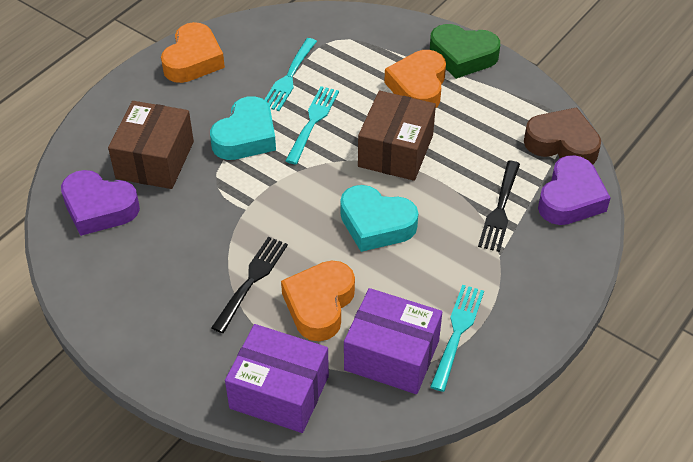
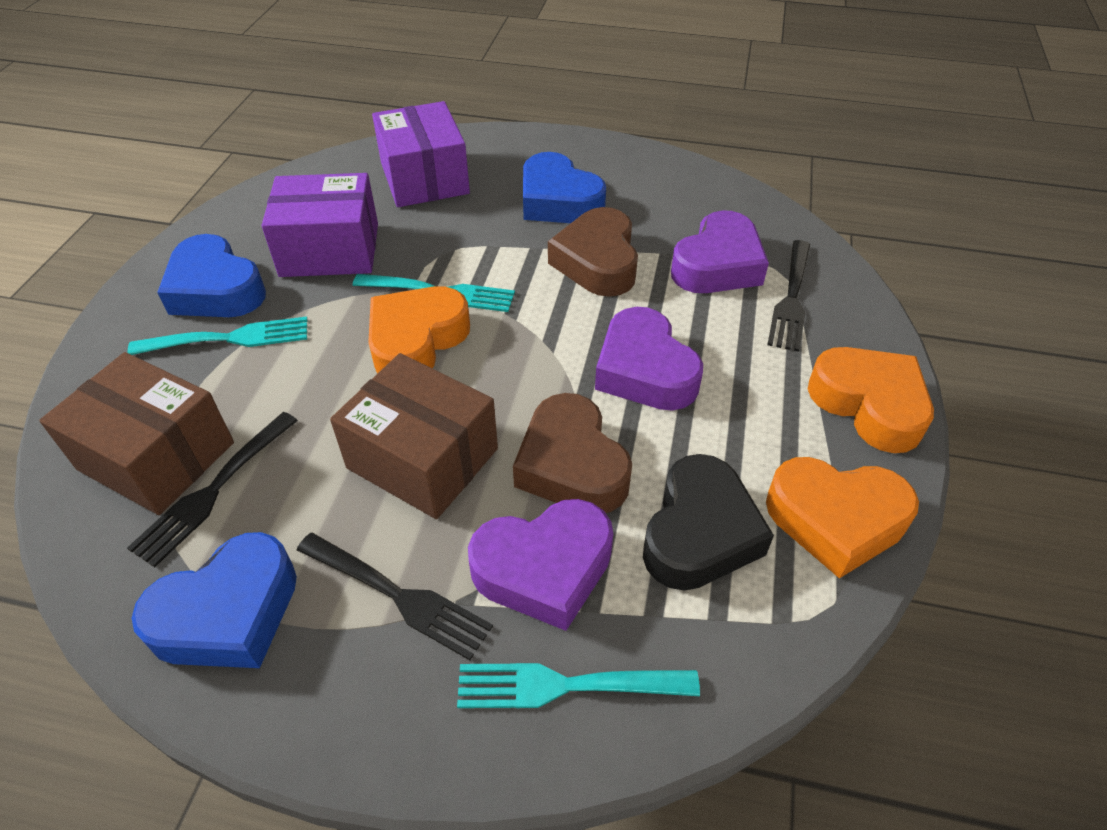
black fork: 2 -> 3
black heart: 0 -> 1
blue heart: 0 -> 3
brown heart: 1 -> 2
green heart: 1 -> 0
purple heart: 2 -> 3
turquoise heart: 2 -> 0

